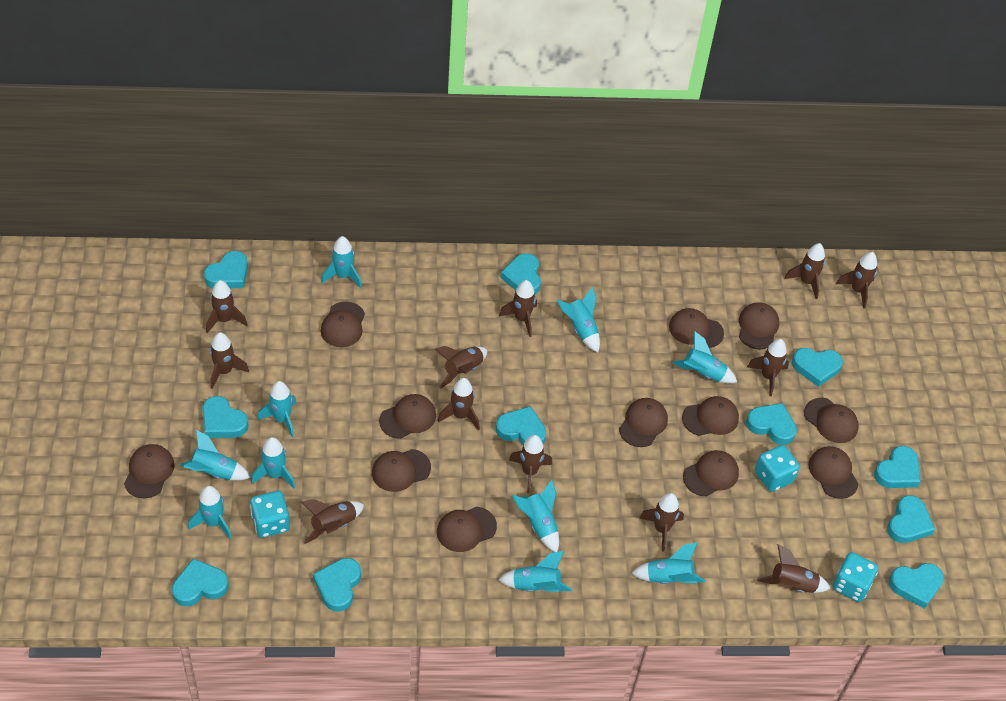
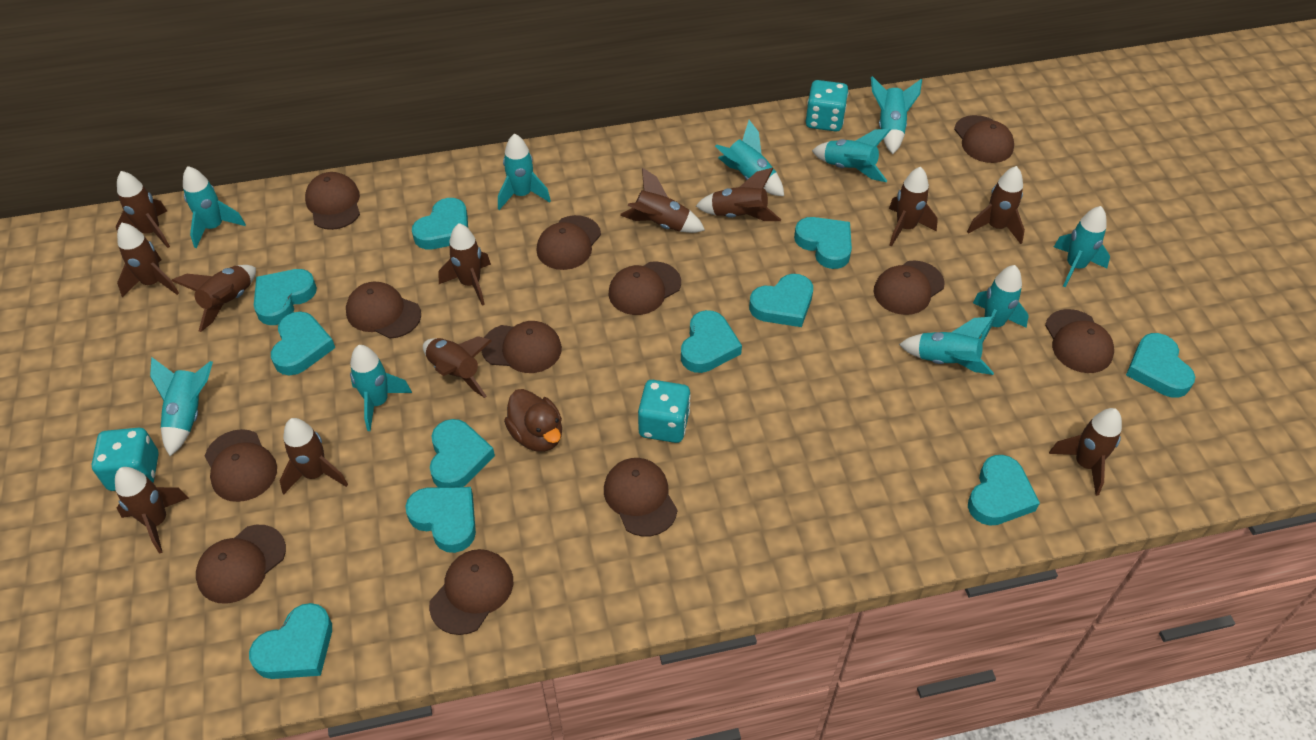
brown duck: 0 -> 1

